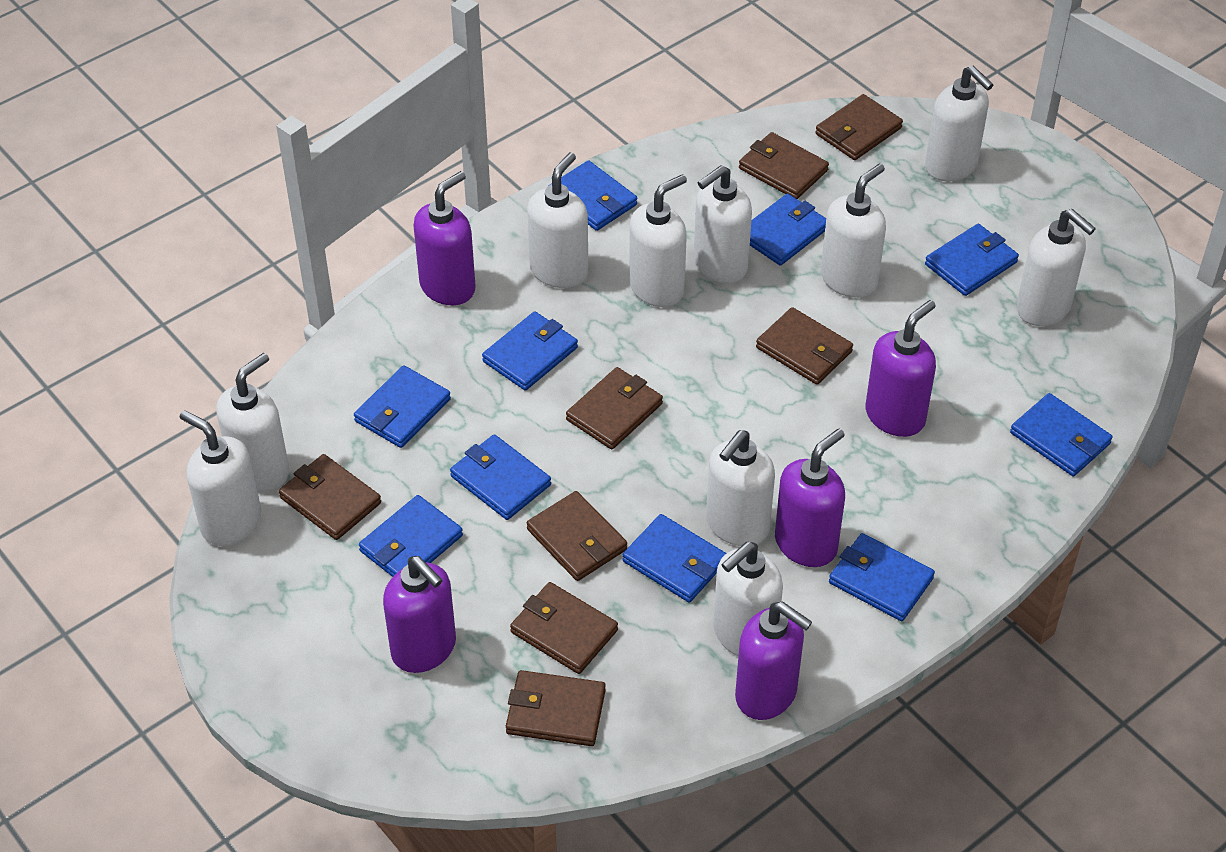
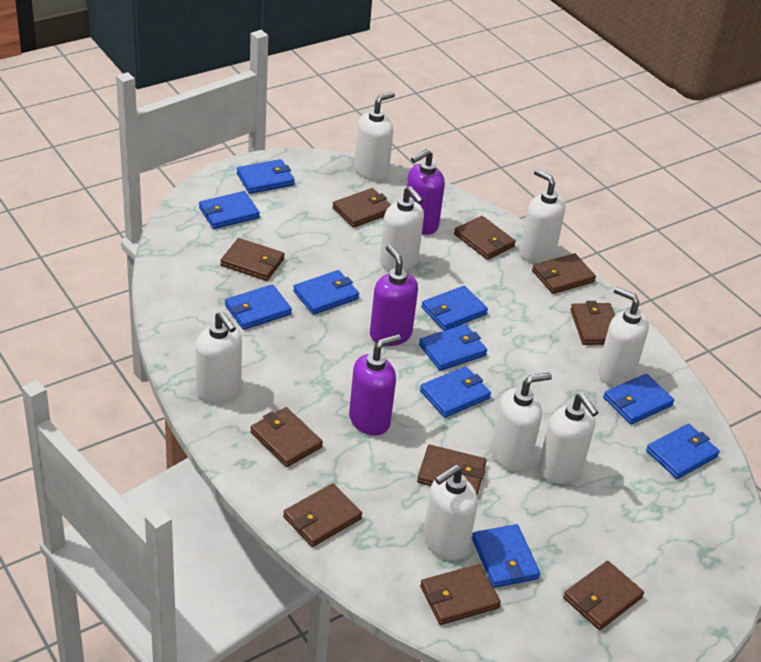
brown wallet: 8 -> 10
purple soap dispenser: 5 -> 3
white soap dispenser: 10 -> 8

